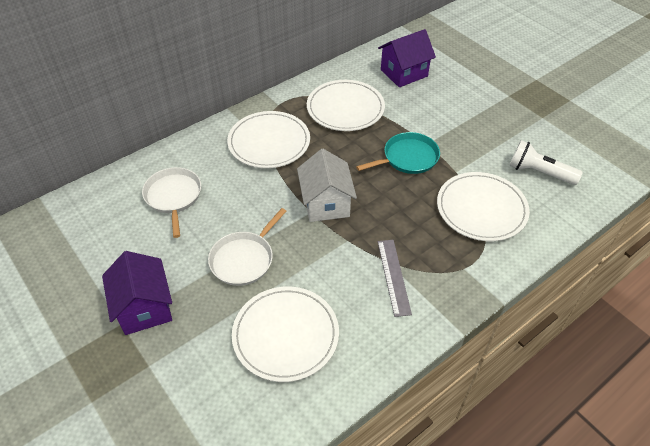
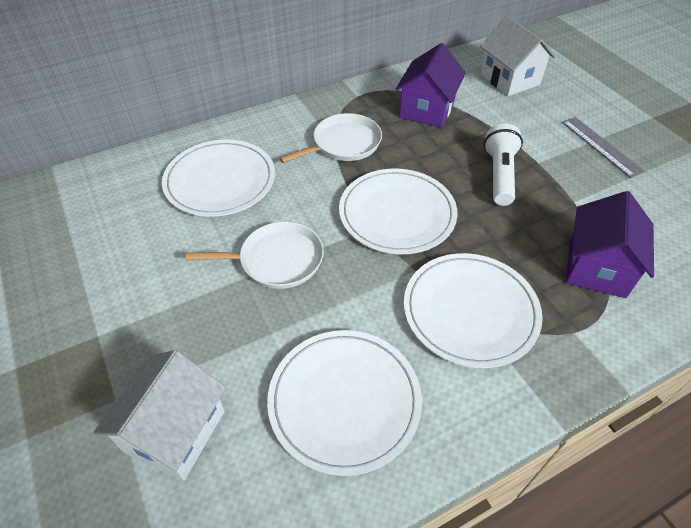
turquoise pan: 1 -> 0
white house: 1 -> 2

